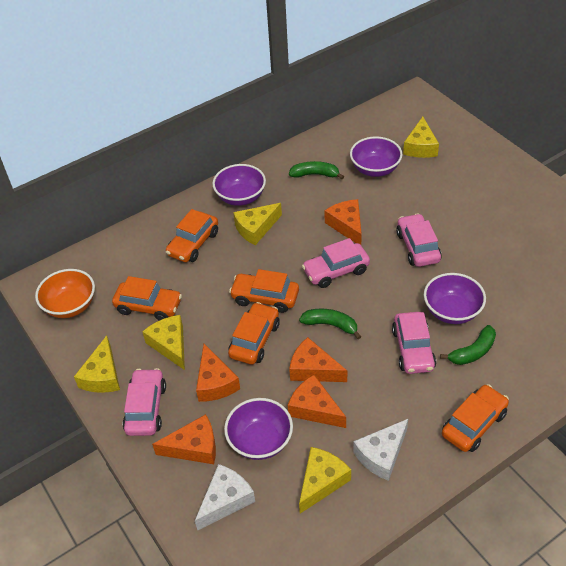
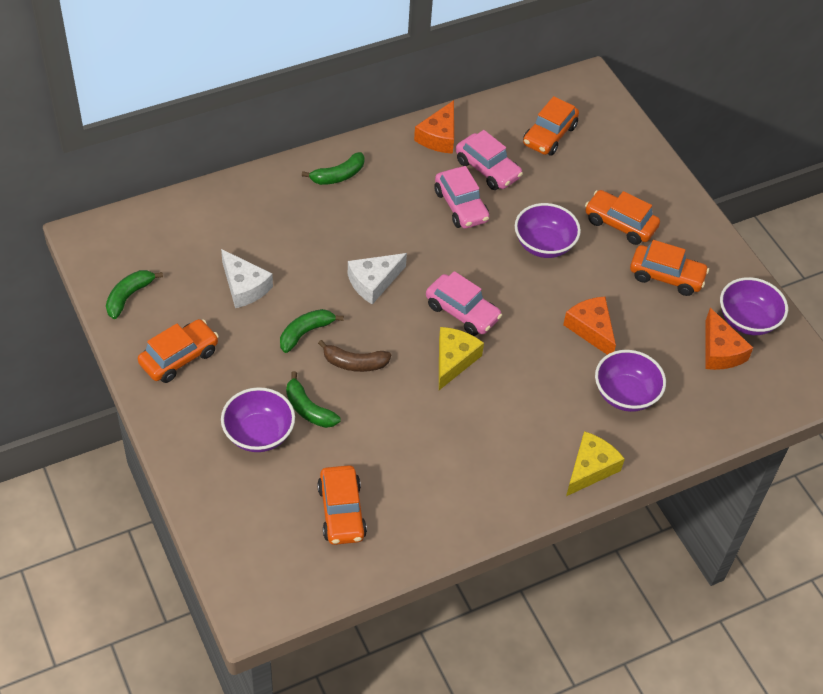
brown banana: 0 -> 1
green banana: 3 -> 4
orange bowl: 1 -> 0
orange cheese: 5 -> 3
pink car: 4 -> 3
yellow cheese: 5 -> 2

